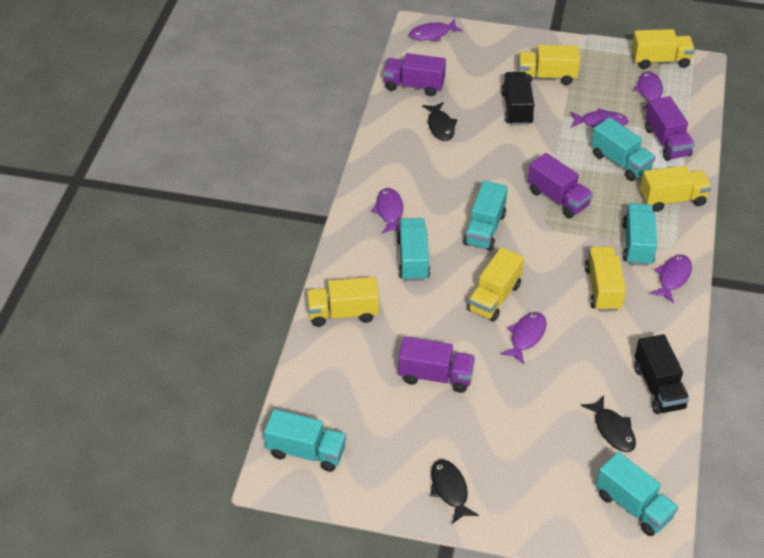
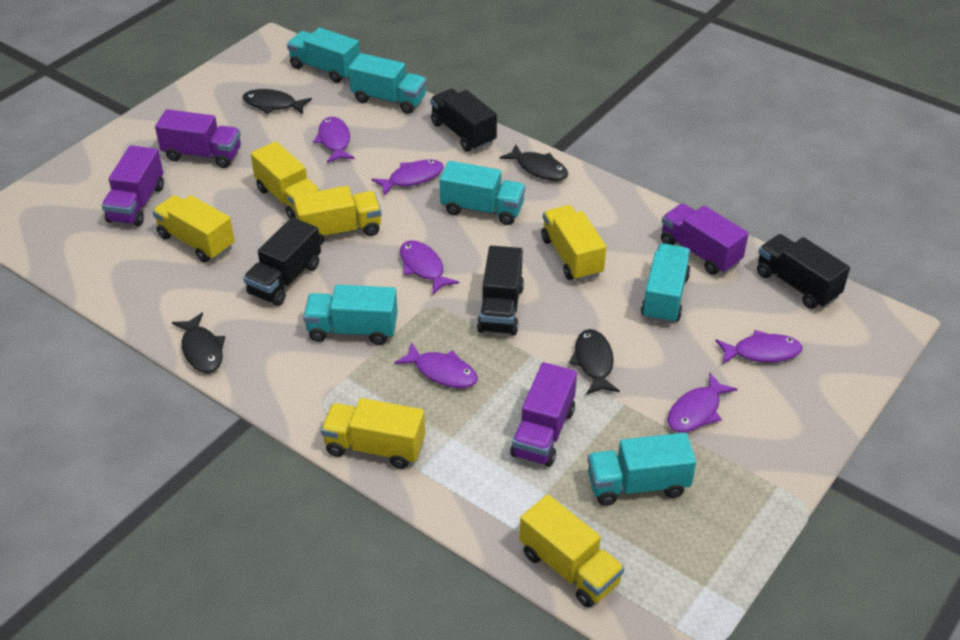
black fish: 3 -> 4
black truck: 2 -> 4

